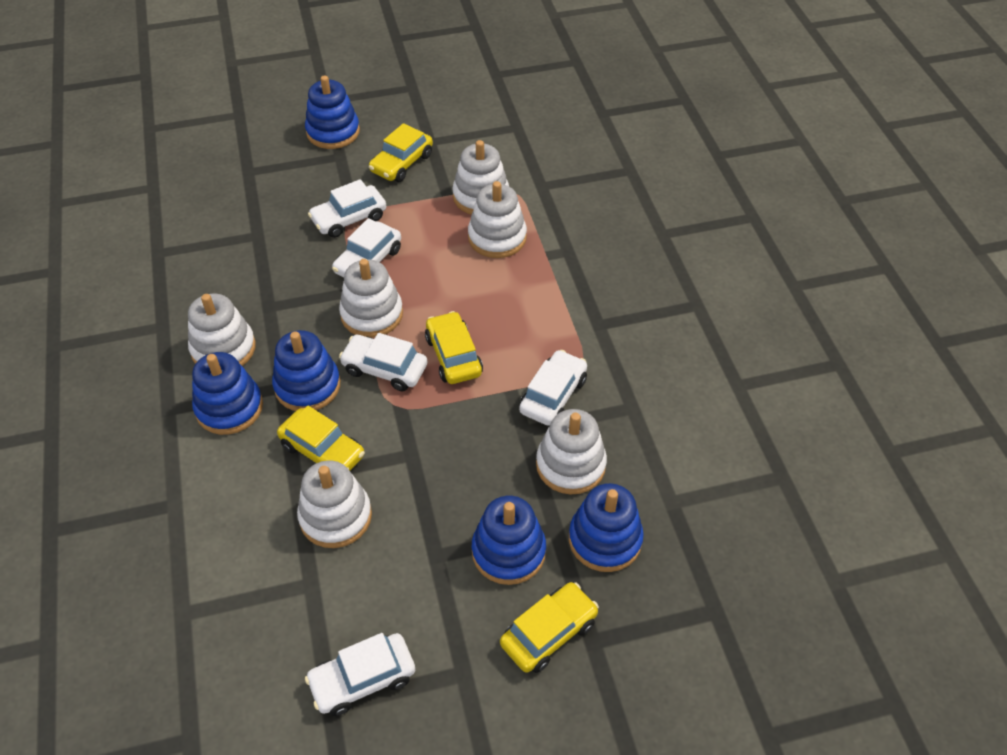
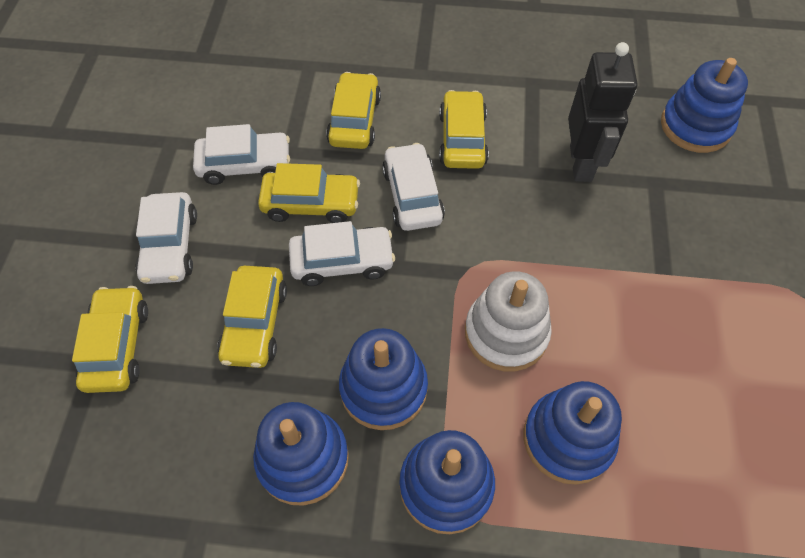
black robot: 0 -> 1
white car: 5 -> 4
white stacking toy: 6 -> 1
yellow car: 4 -> 5

